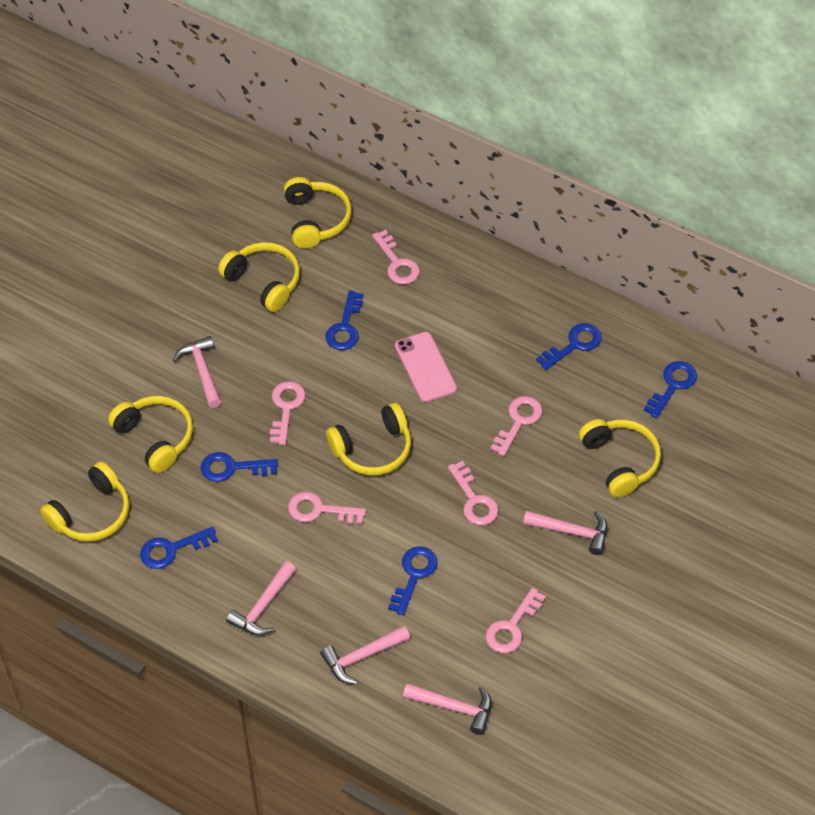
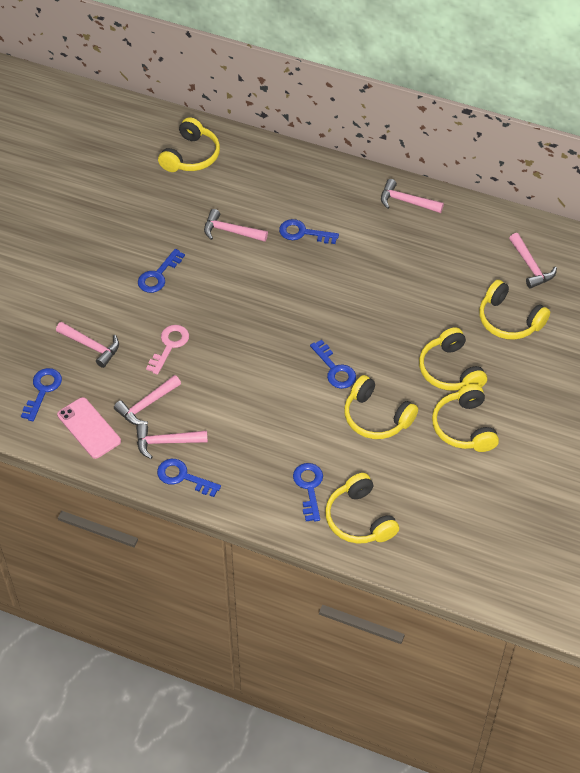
pink hammer: 5 -> 6
pink key: 6 -> 1

